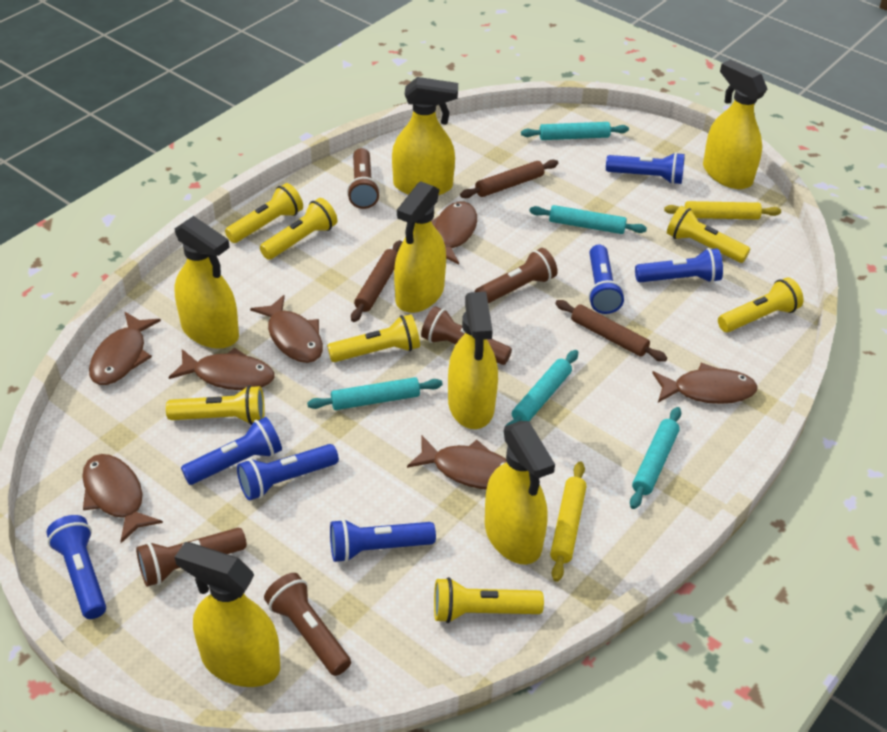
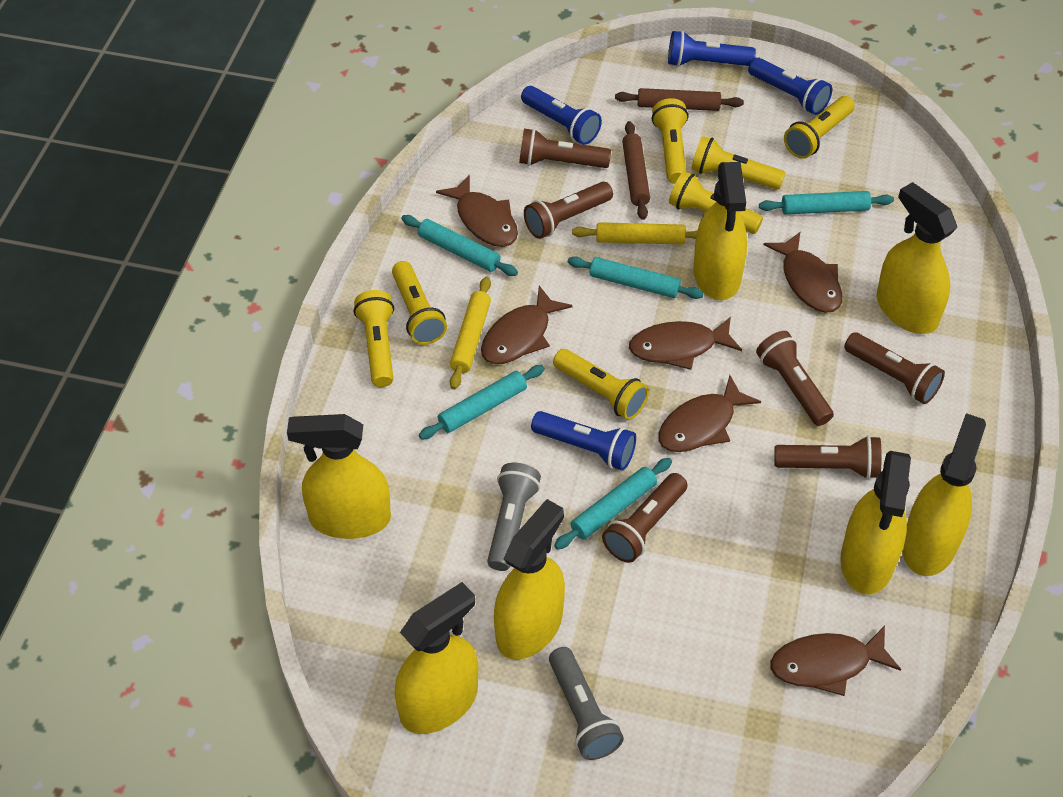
blue flashlight: 7 -> 4
brown fish: 7 -> 6
brown flashlight: 5 -> 6
brown rolling pin: 3 -> 2
grey flashlight: 0 -> 2

